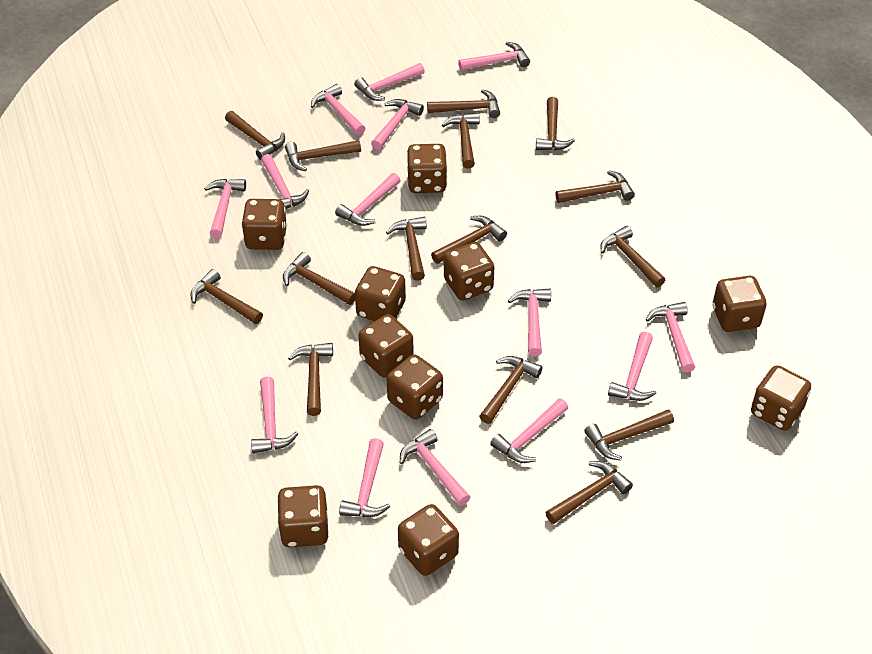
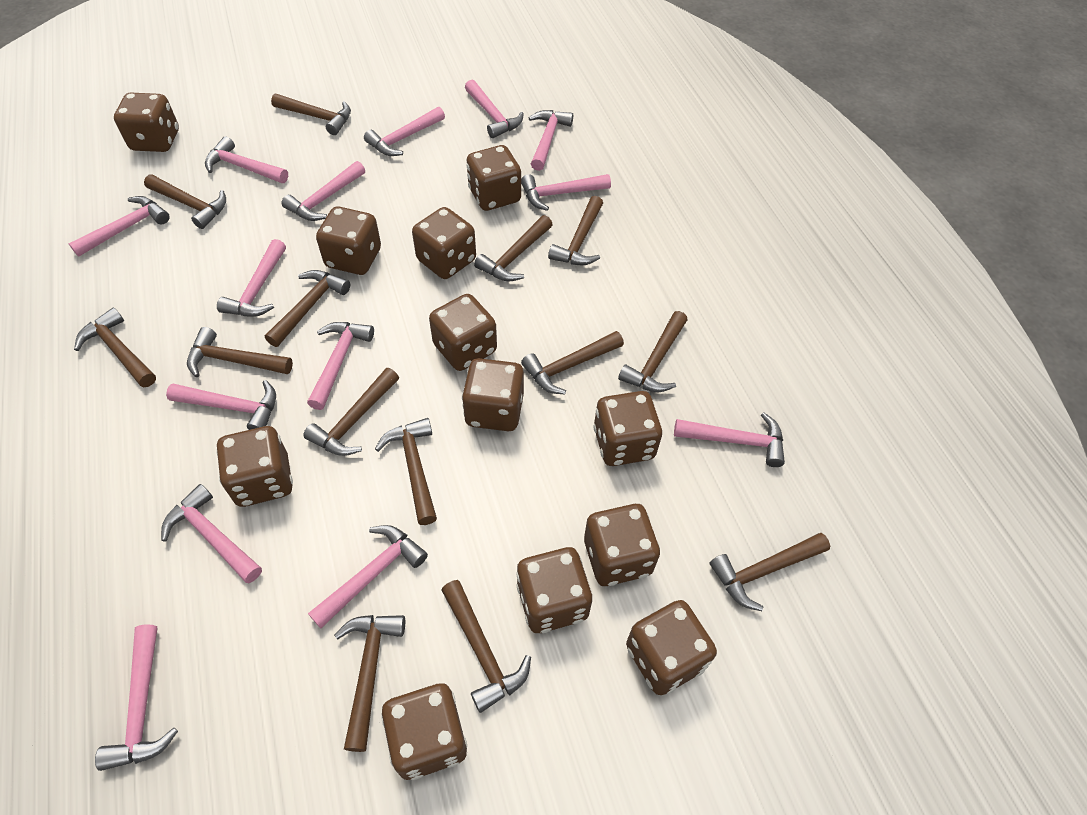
brown dice: 10 -> 12
brown hammer: 15 -> 14

